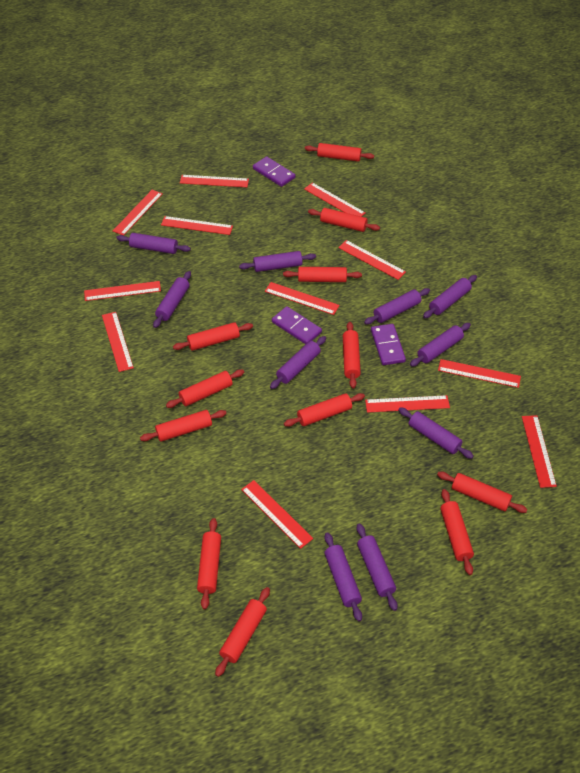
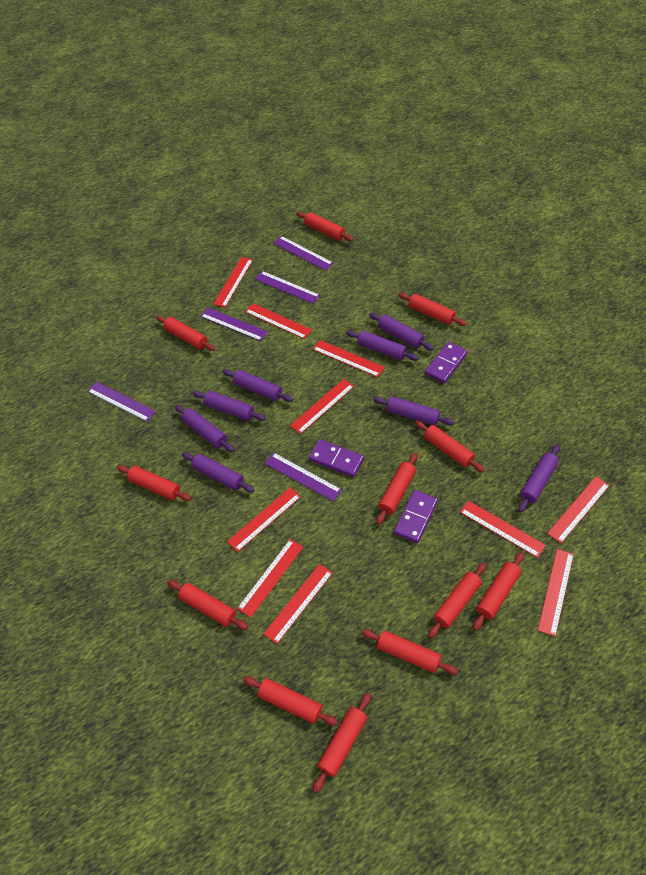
purple rolling pin: 10 -> 8
purple ruler: 0 -> 5
red ruler: 12 -> 10

